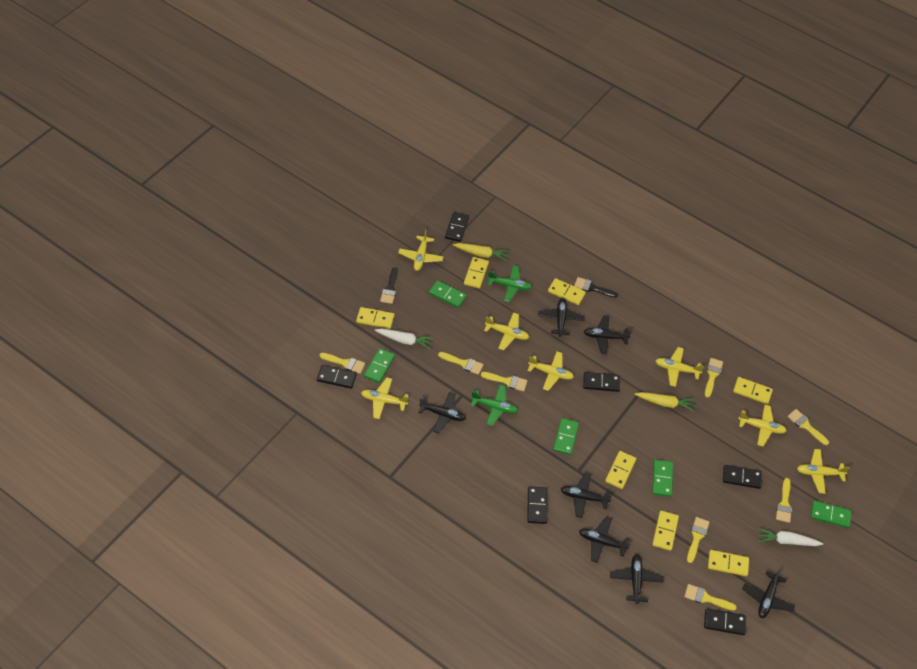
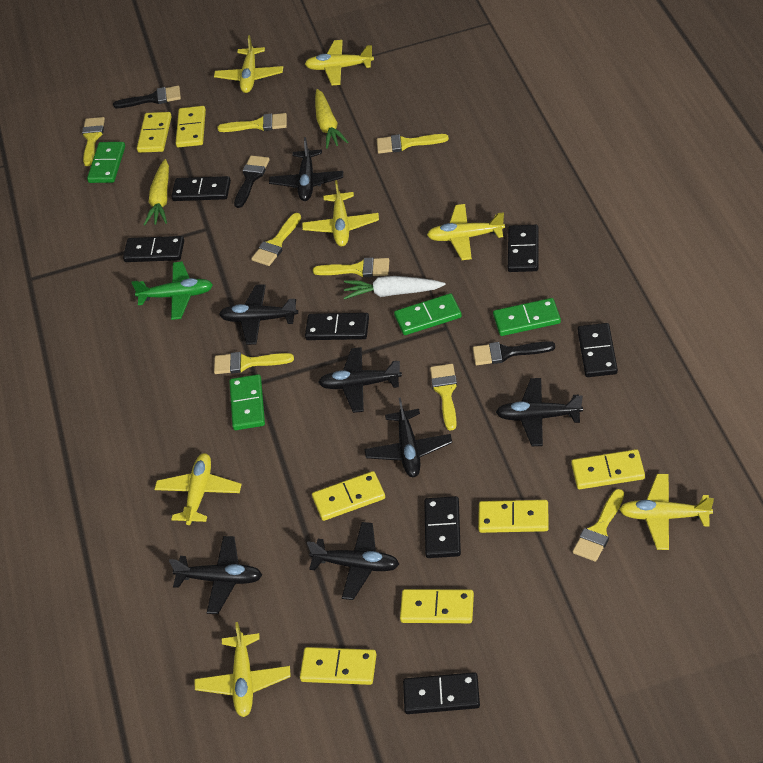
black brush: 2 -> 3
black domino: 6 -> 7
green domino: 5 -> 4
green plane: 2 -> 1
white carrot: 2 -> 1

